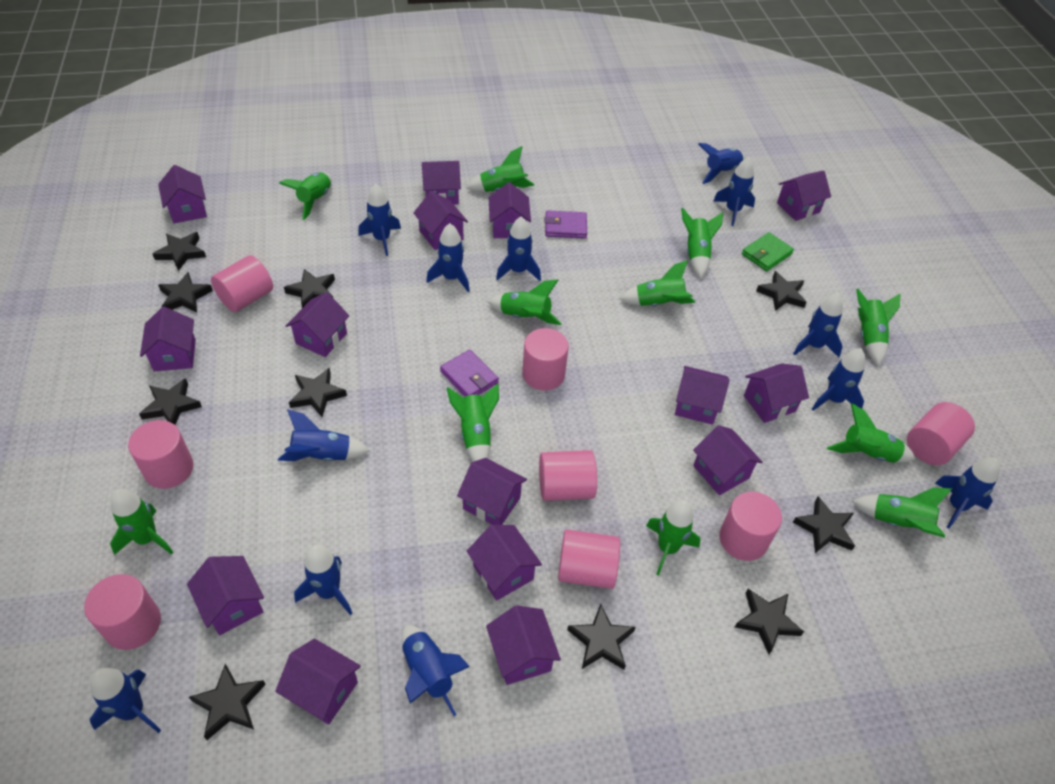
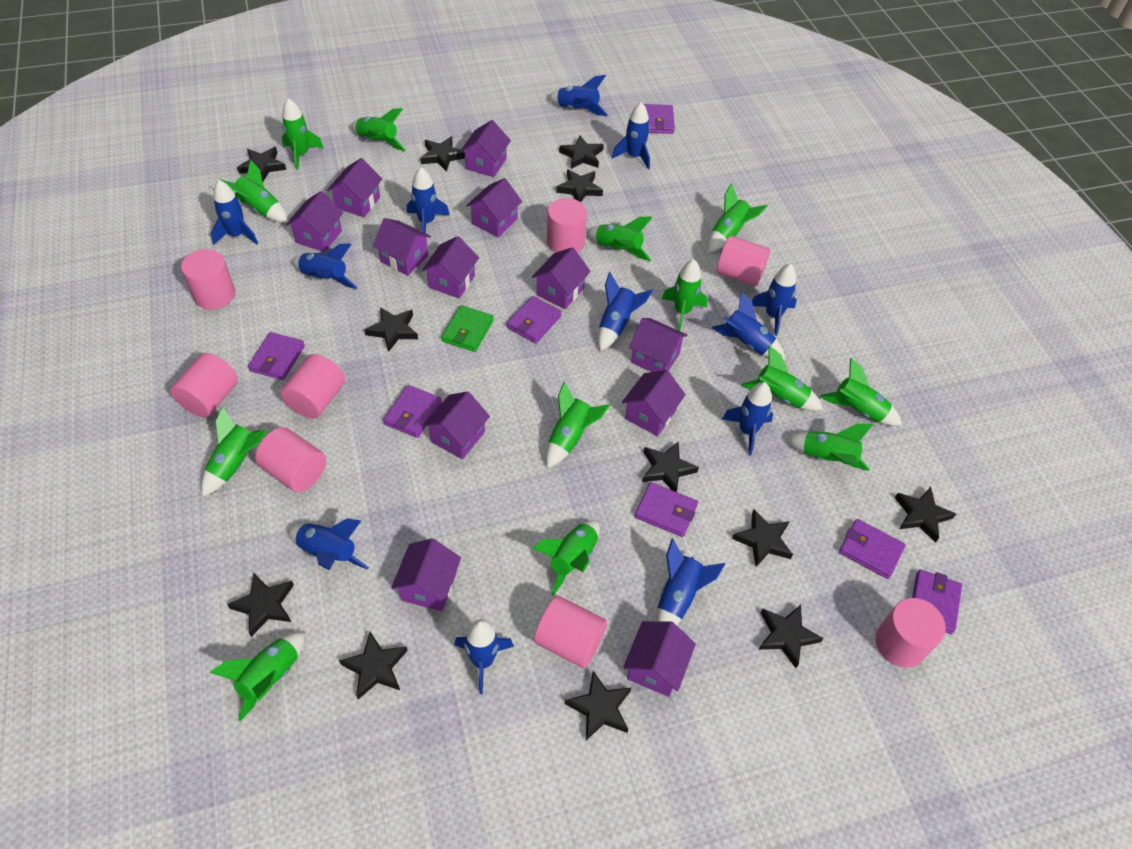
black star: 10 -> 12
green rocket: 11 -> 13
purple house: 15 -> 12
purple wallet: 2 -> 7

